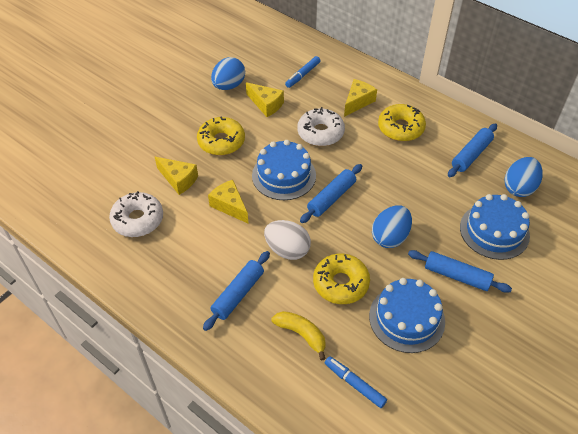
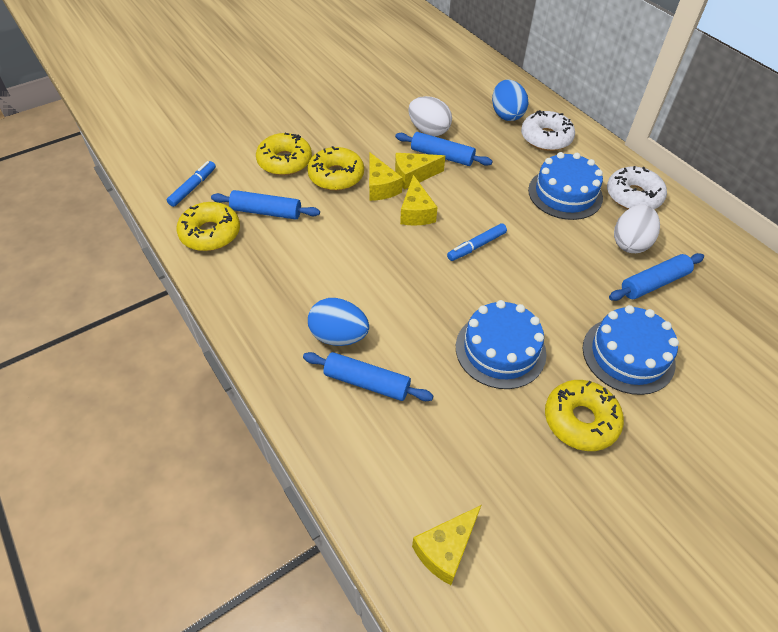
blue egg: 3 -> 2
white egg: 1 -> 2
yellow banana: 1 -> 0
yellow donut: 3 -> 4

